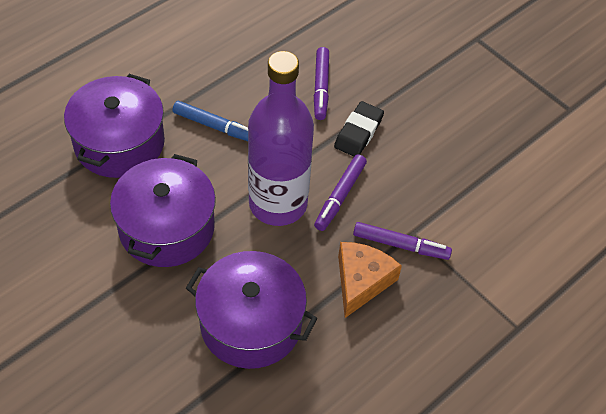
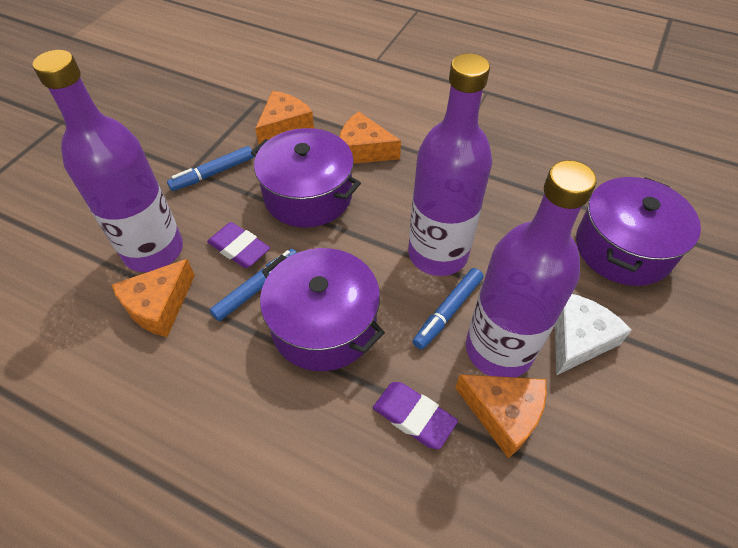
black eraser: 1 -> 0
blue marker: 1 -> 3
orange cheese: 1 -> 4
purple bottle: 1 -> 3
purple eraser: 0 -> 2
purple marker: 3 -> 0
white cheese: 0 -> 1

